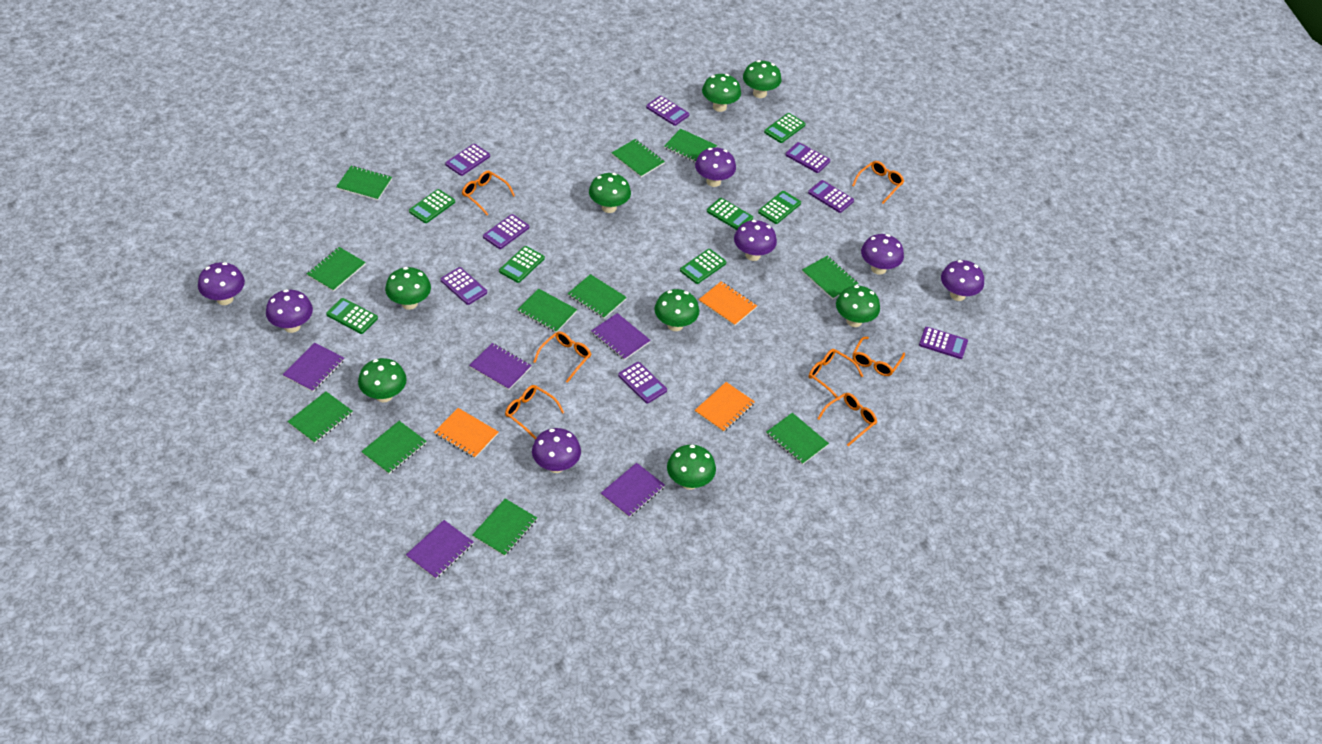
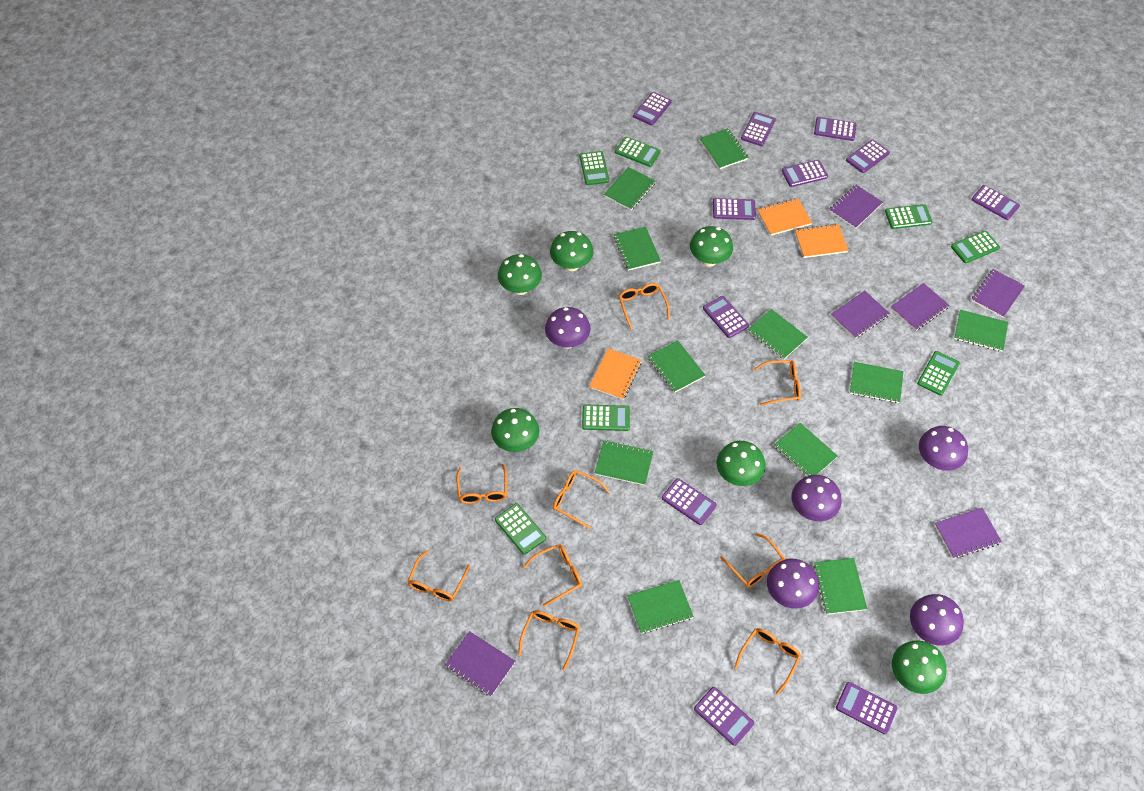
green mushroom: 8 -> 6
orange glasses: 7 -> 9
purple calculator: 8 -> 11
purple mushroom: 7 -> 5
purple notebook: 5 -> 6

